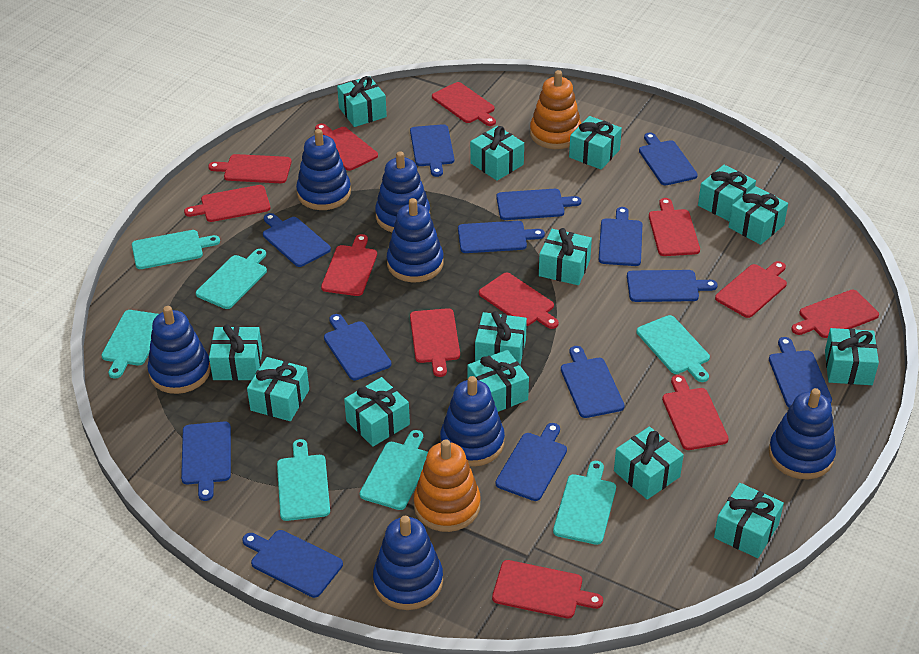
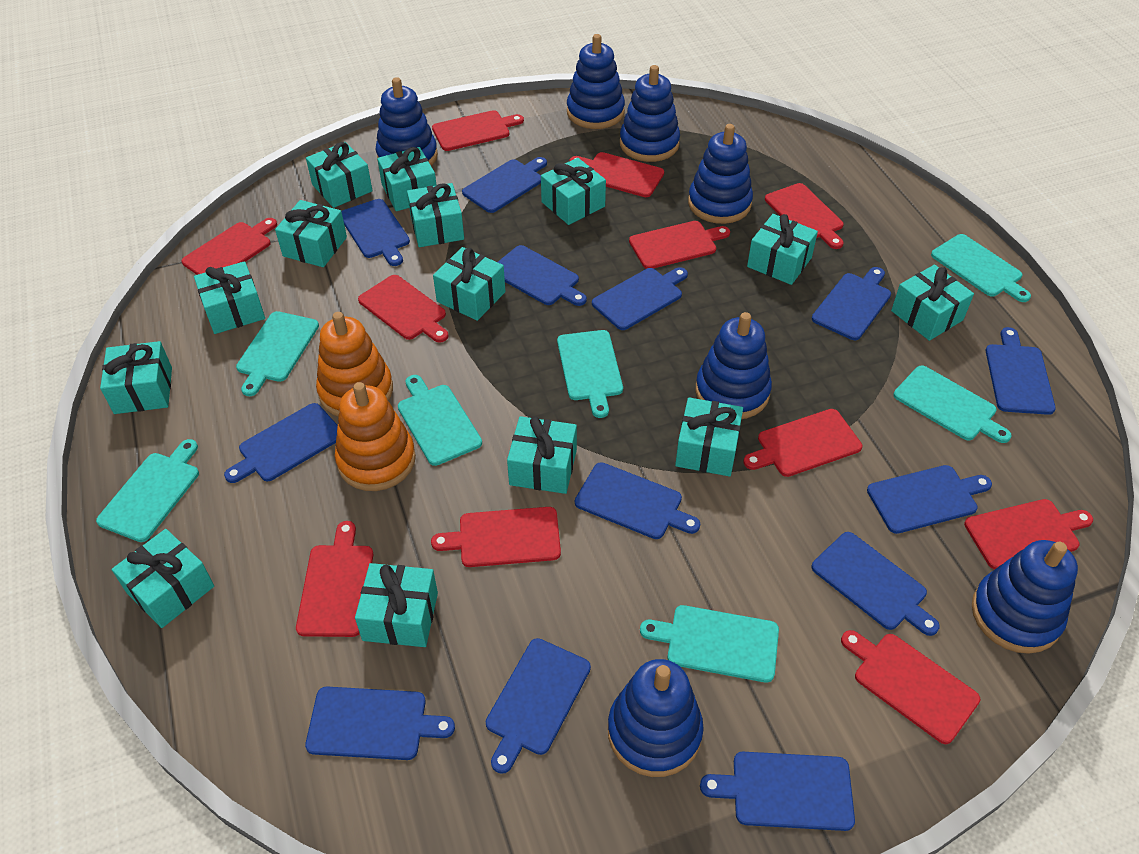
red cutting board: 12 -> 11

